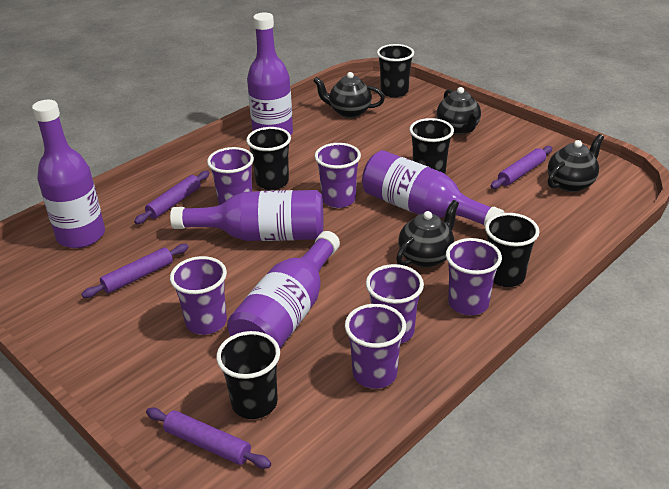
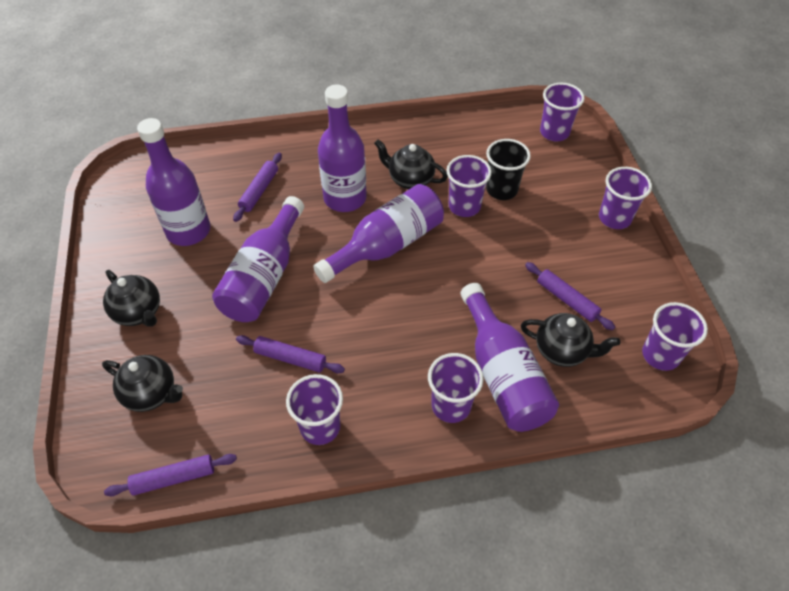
black cup: 5 -> 1

